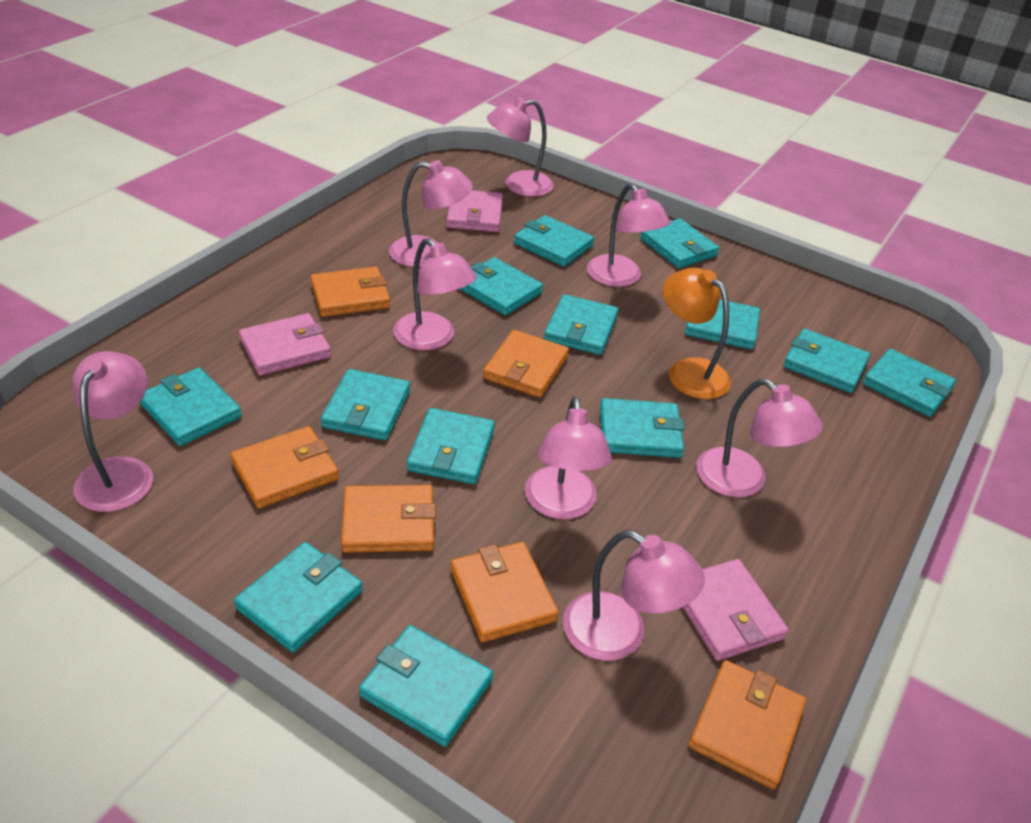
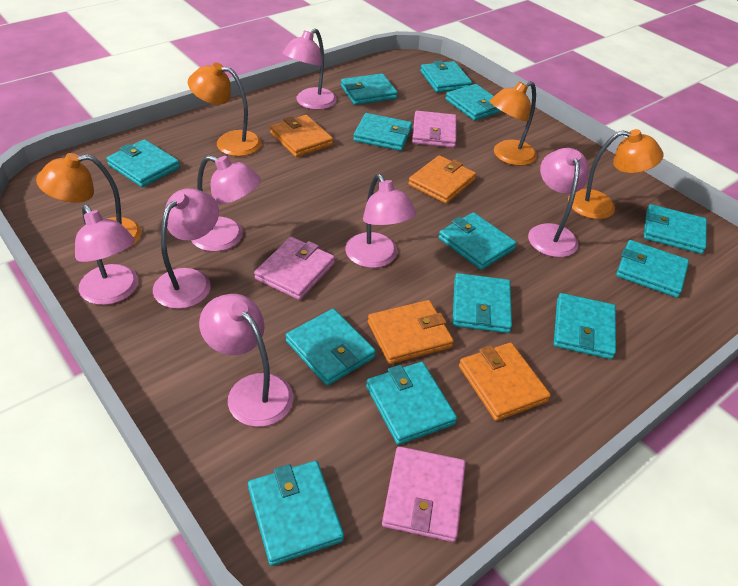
orange lamp: 1 -> 4
orange wallet: 6 -> 4
pink lamp: 8 -> 7

